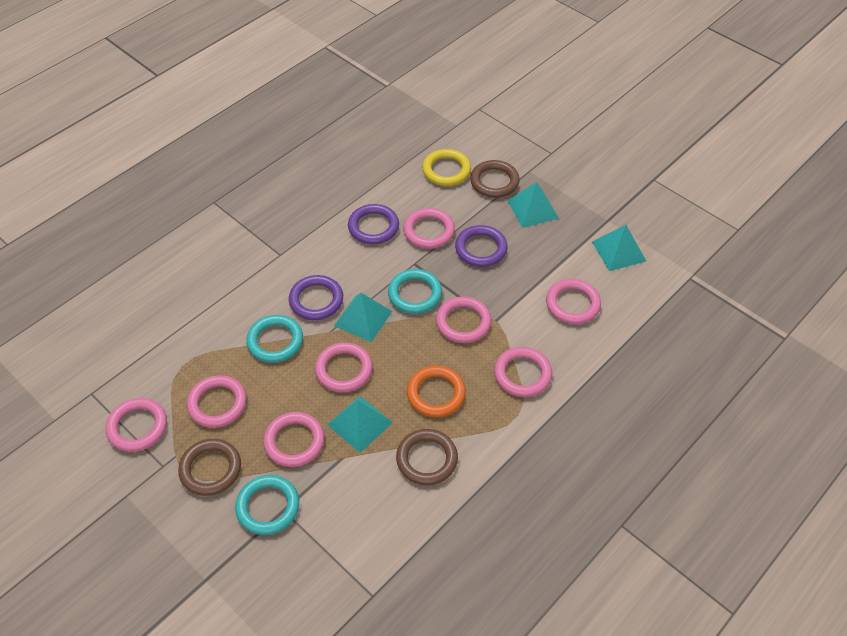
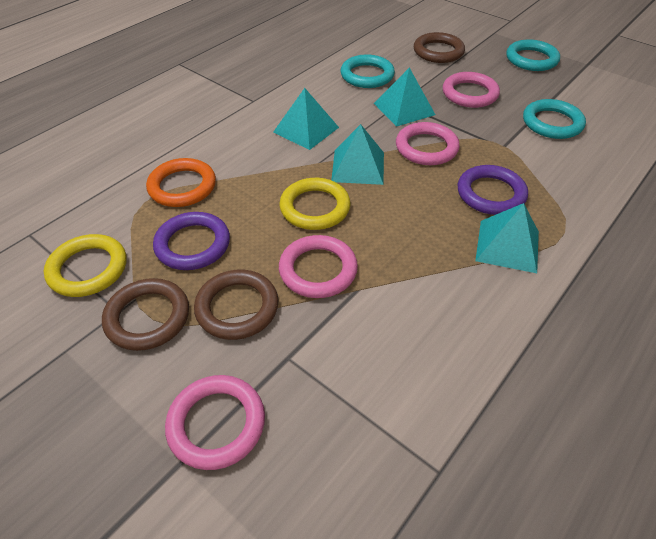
pink ring: 8 -> 4
purple ring: 3 -> 2
yellow ring: 1 -> 2

